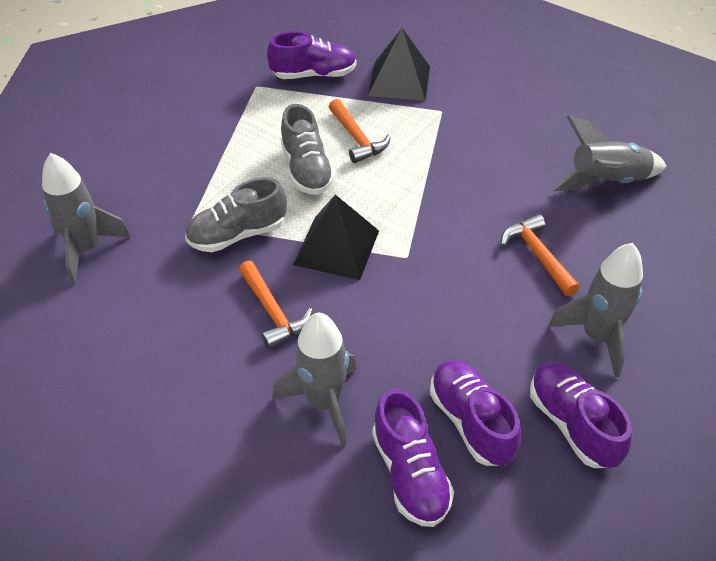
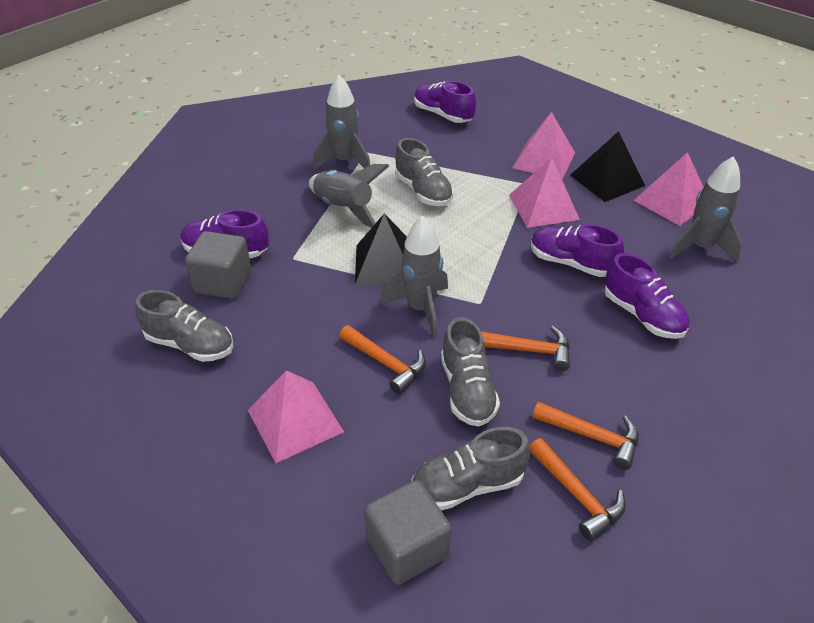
grey cube: 0 -> 2
grey shoe: 2 -> 4
orange hammer: 3 -> 4
pink pyramid: 0 -> 4

